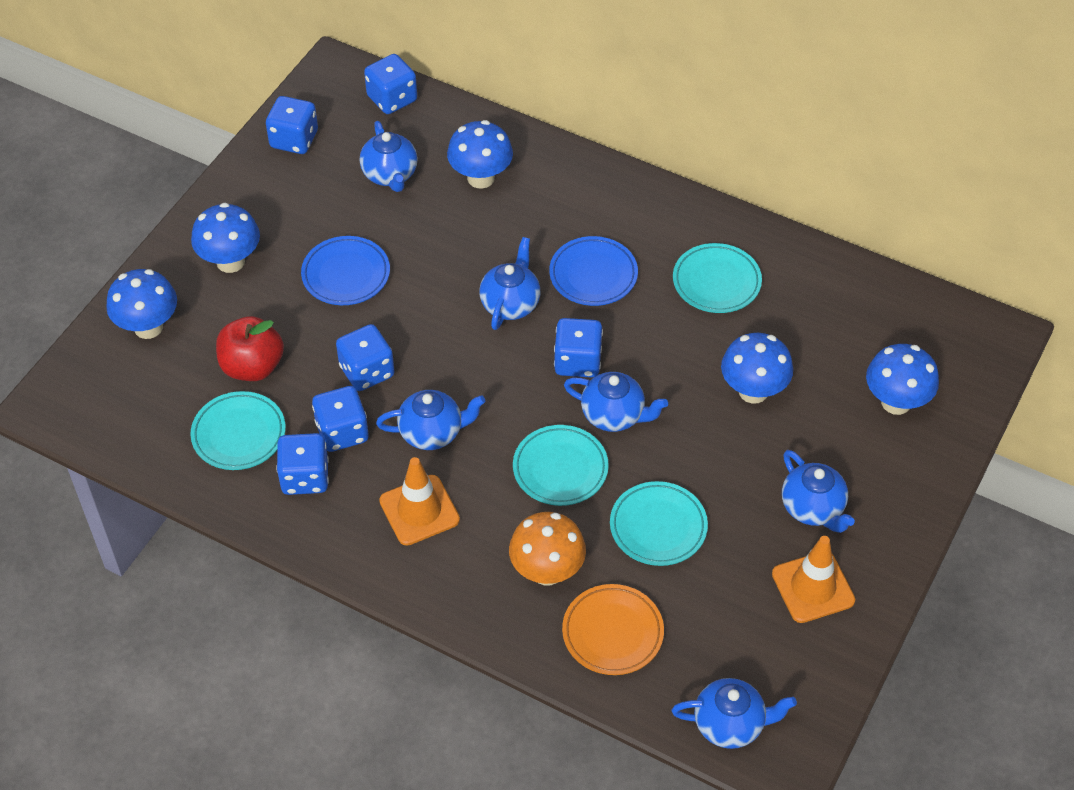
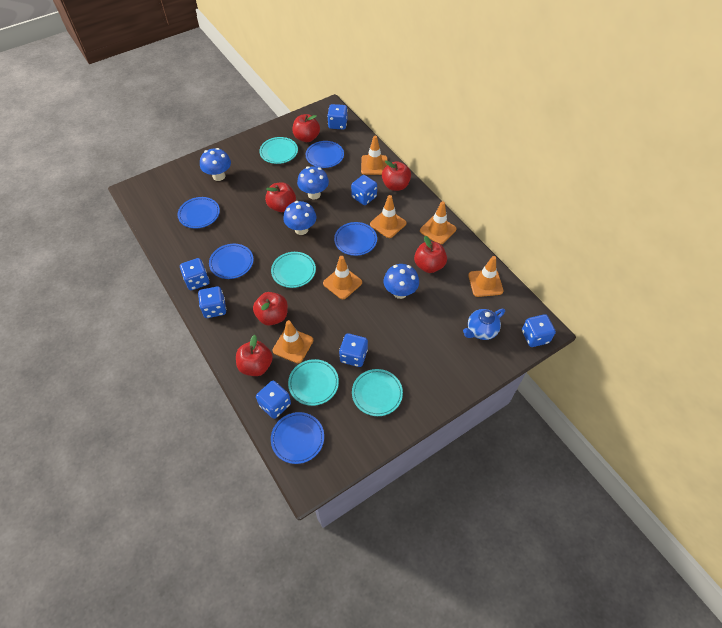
blue dice: 6 -> 7
blue mushroom: 5 -> 4
blue plate: 2 -> 5
blue teapot: 6 -> 1
orange mushroom: 1 -> 0
orange plate: 1 -> 0
orange traffic cone: 2 -> 6
red apple: 1 -> 6

